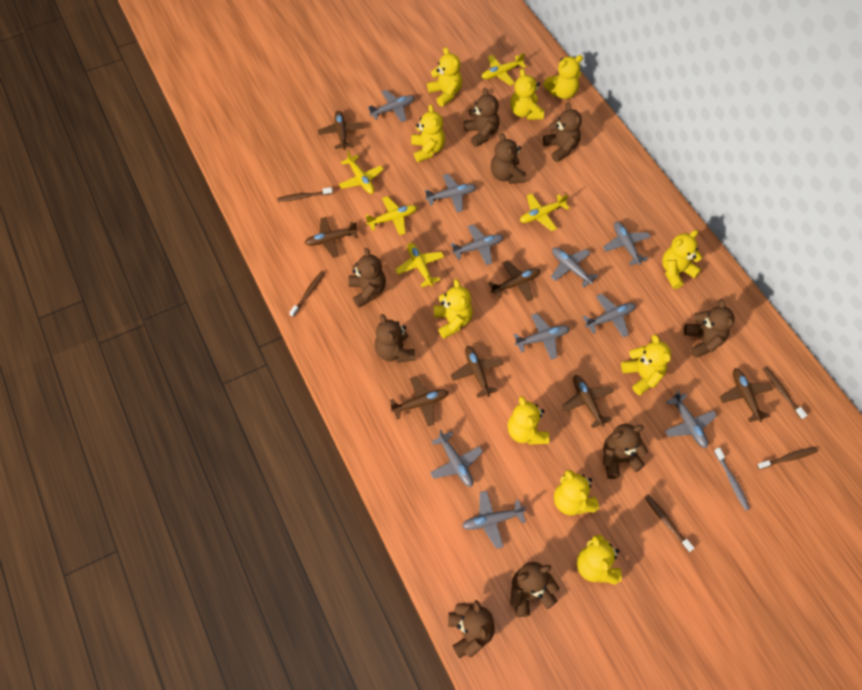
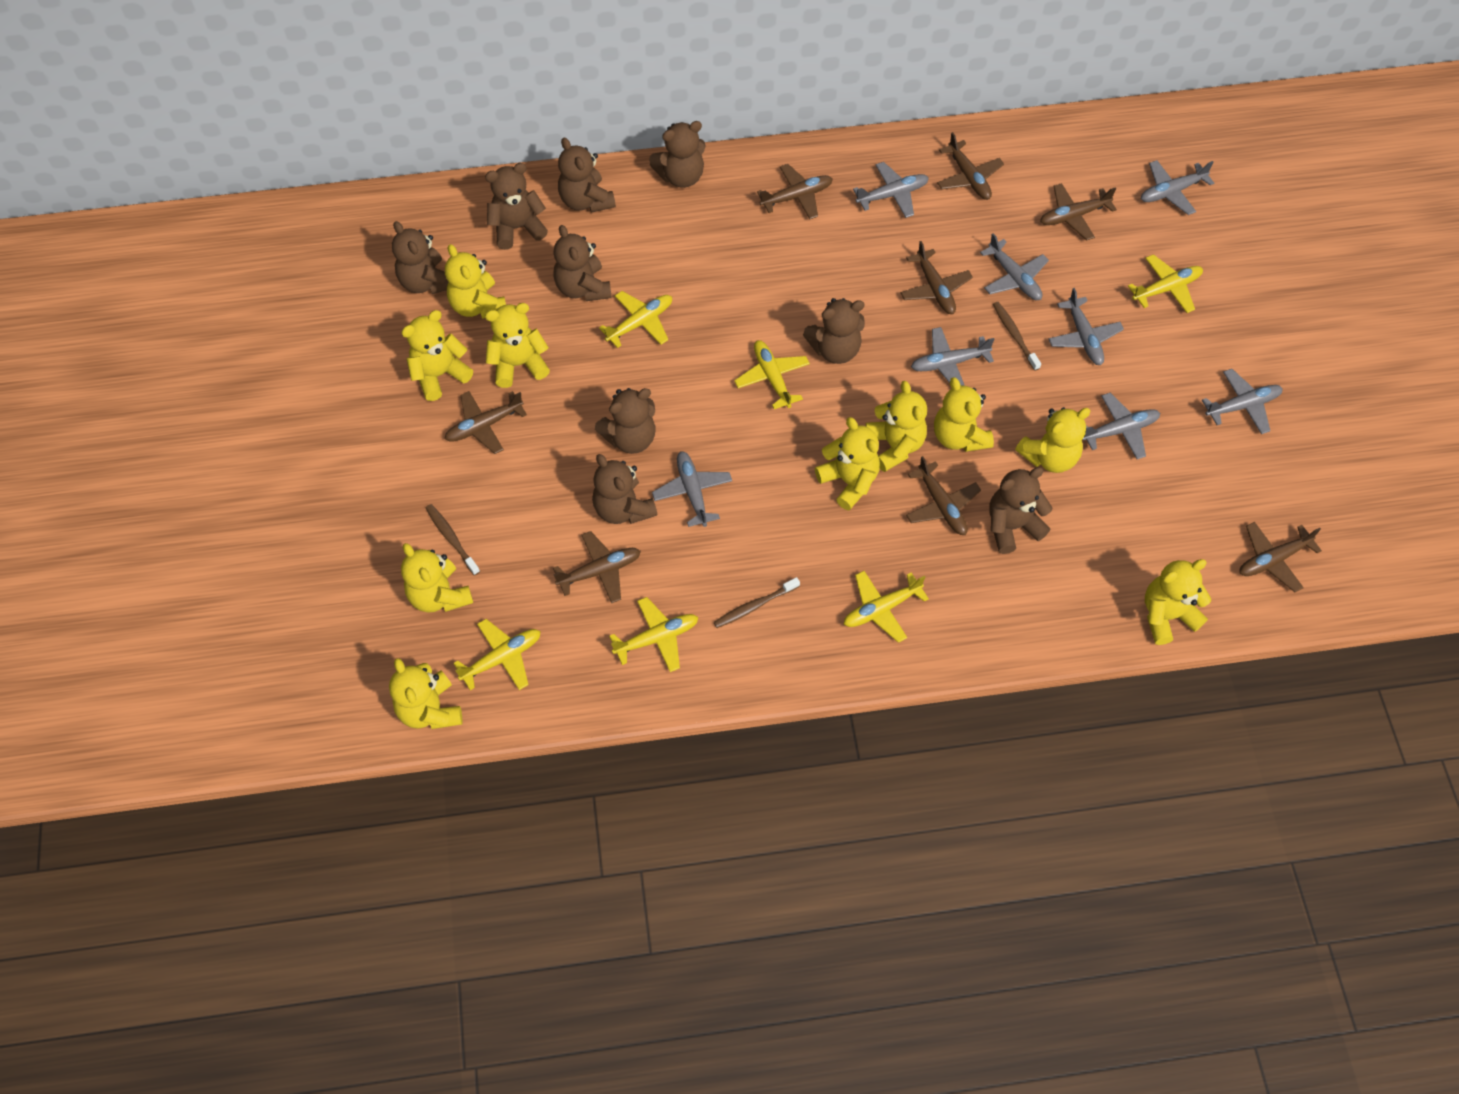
brown plane: 7 -> 8
brown toothbrush: 5 -> 3
grey plane: 10 -> 8
grey toothbrush: 1 -> 0
yellow plane: 5 -> 6

